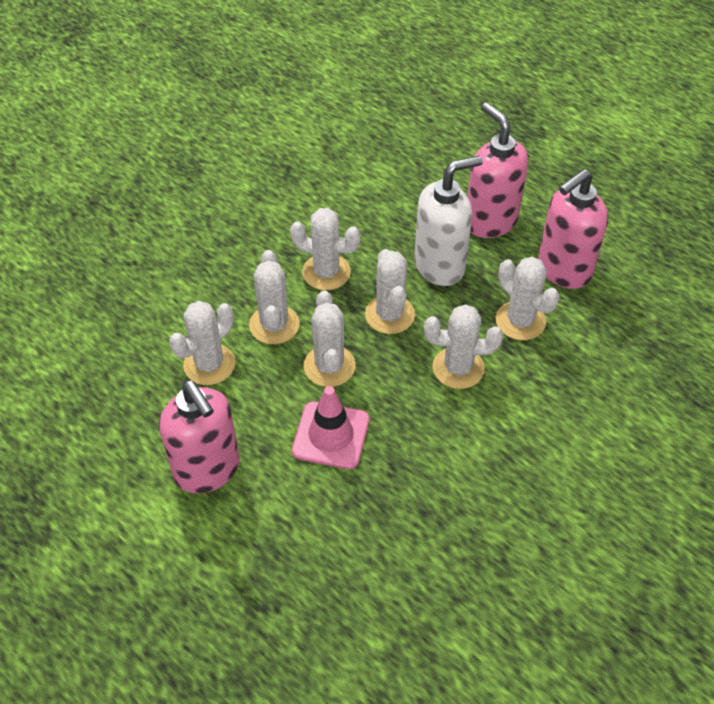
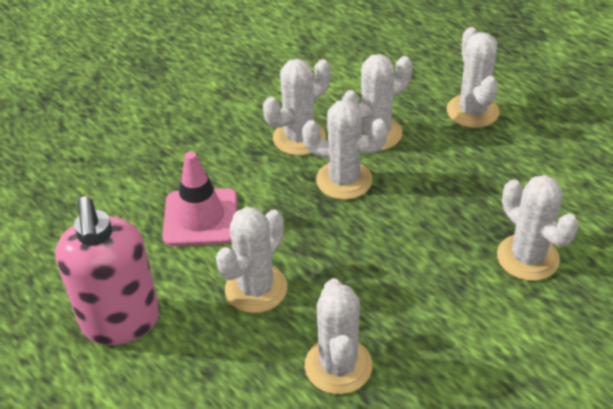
pink soap dispenser: 3 -> 1
white soap dispenser: 1 -> 0

